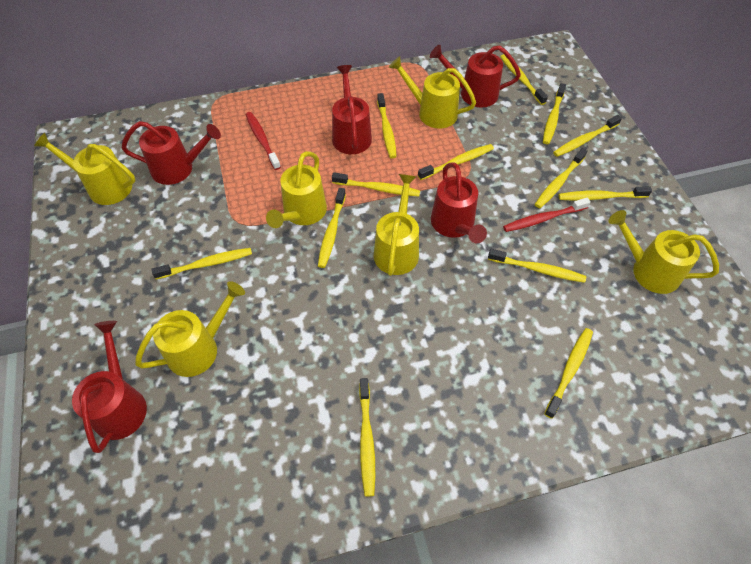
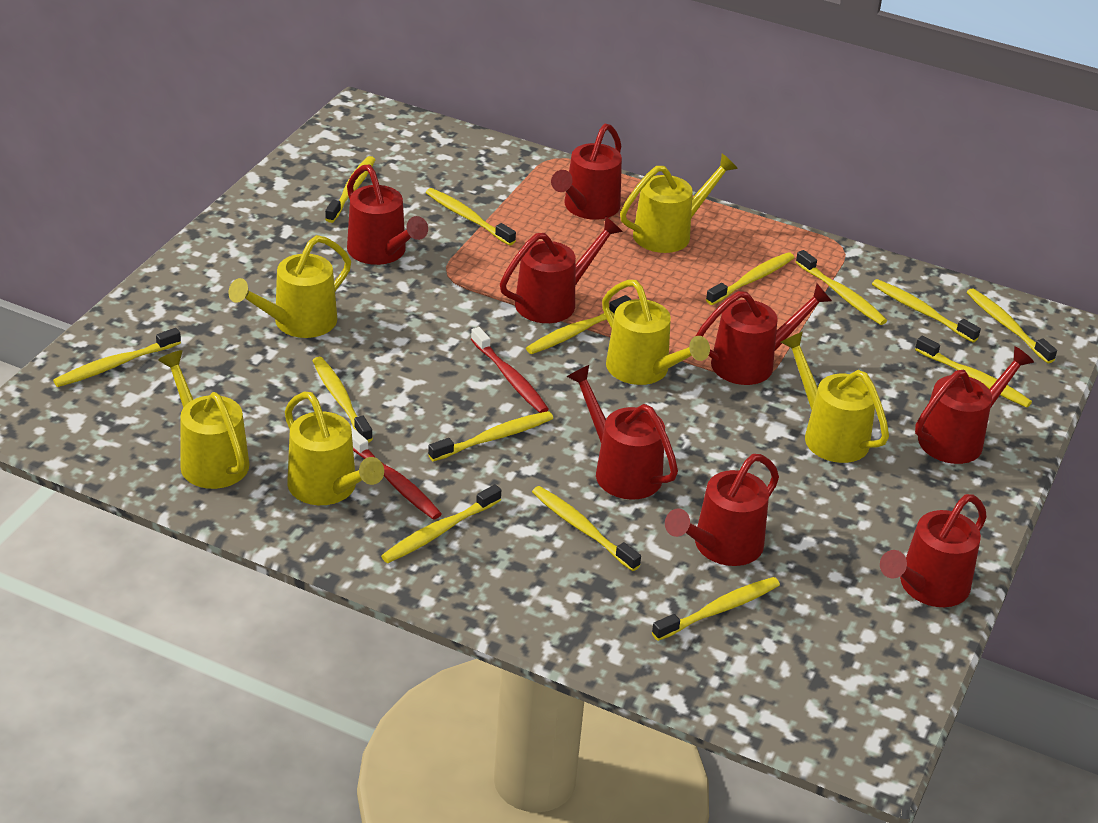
red watering can: 5 -> 8
yellow toothbrush: 13 -> 14

